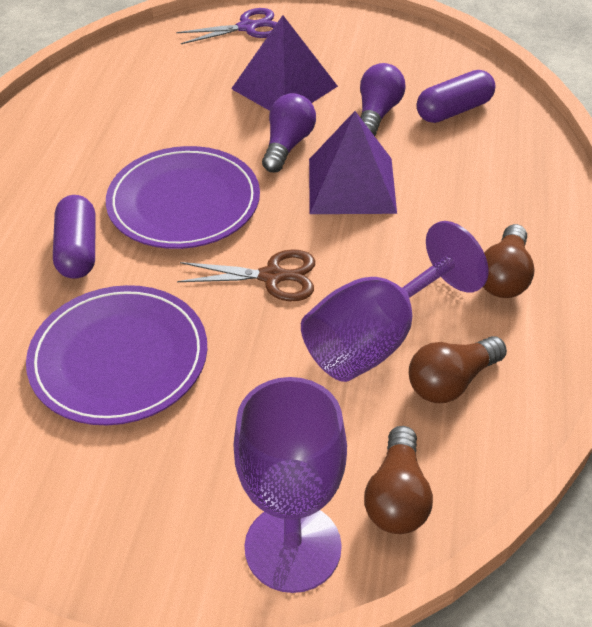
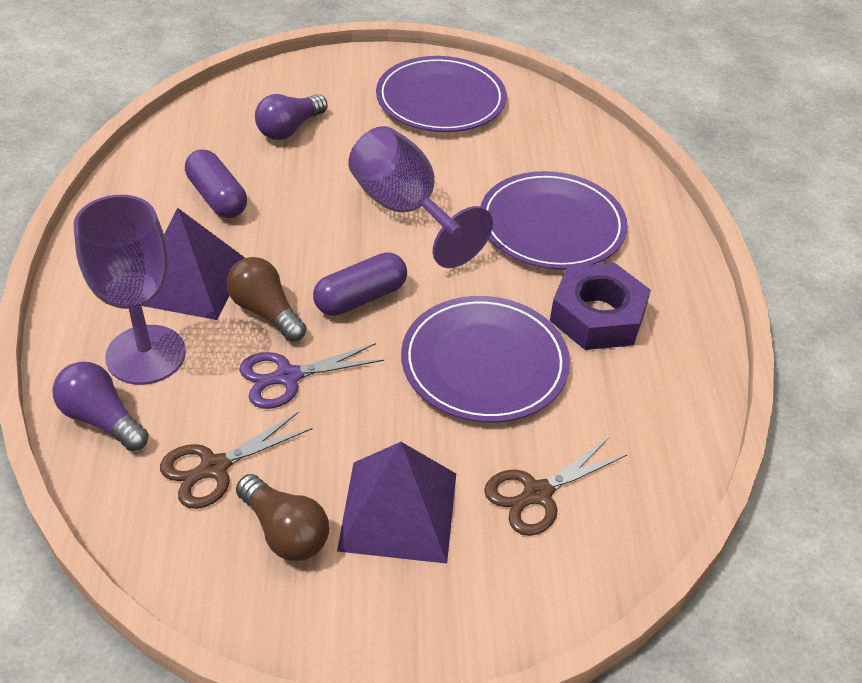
brown light bulb: 3 -> 2
brown scissors: 1 -> 2
purple nut: 0 -> 1
purple plate: 2 -> 3

